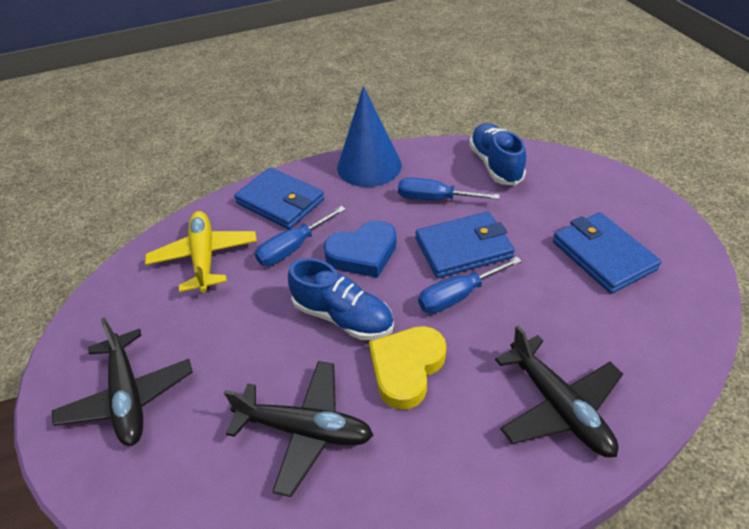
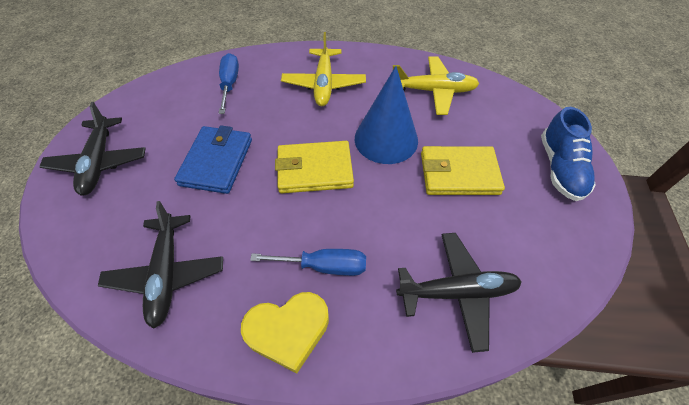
blue heart: 1 -> 0
blue screwdriver: 3 -> 2
blue shoe: 2 -> 1
blue wallet: 3 -> 1
yellow plane: 1 -> 2
yellow wallet: 0 -> 2

